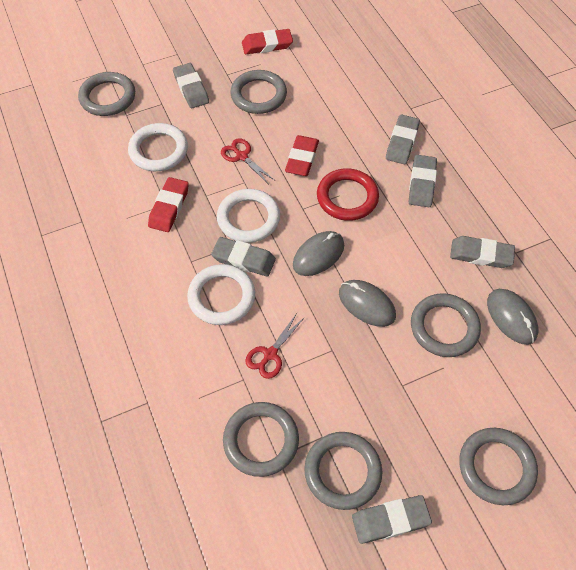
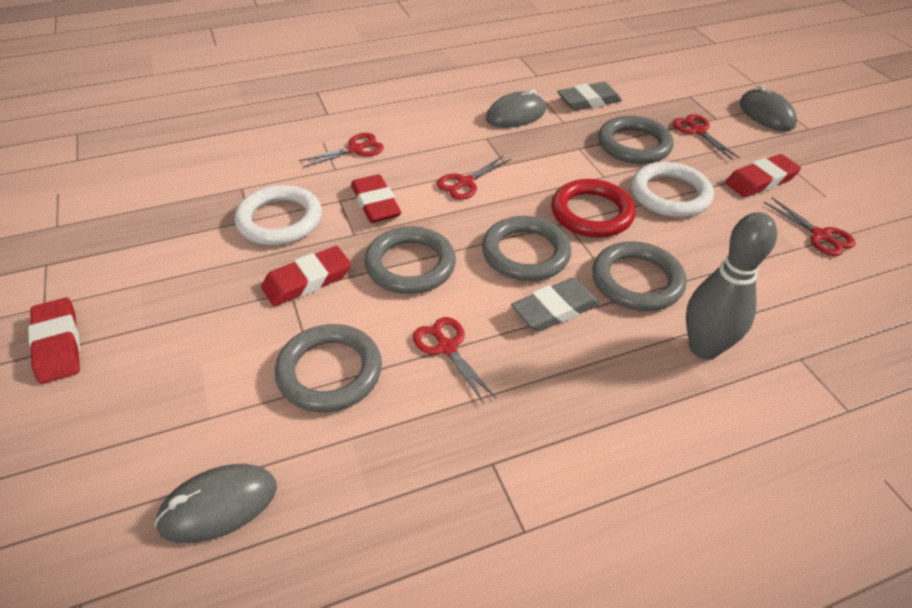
grey bowling pin: 0 -> 1
grey eraser: 6 -> 2
grey ring: 6 -> 5
red eraser: 3 -> 4
red scissors: 2 -> 5
white ring: 3 -> 2

